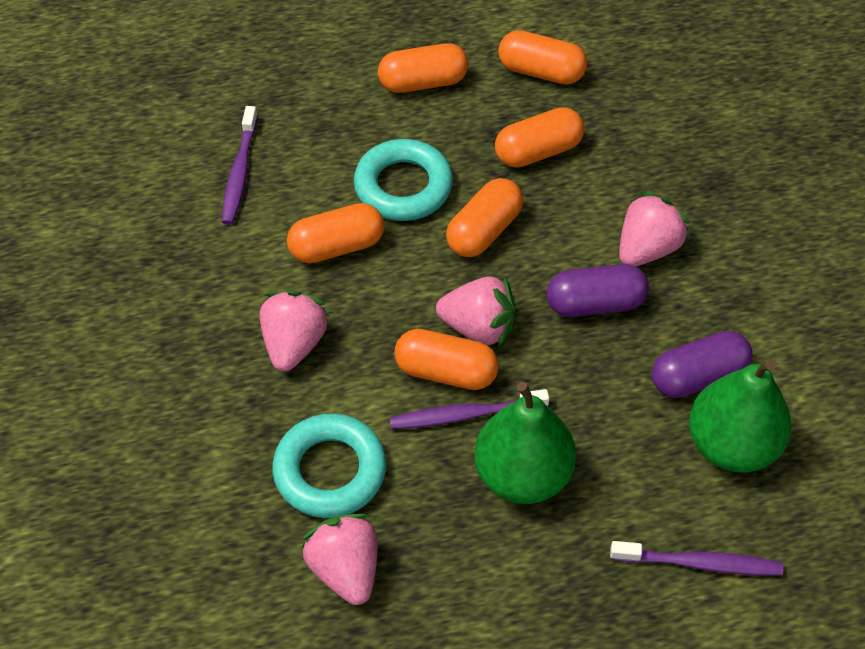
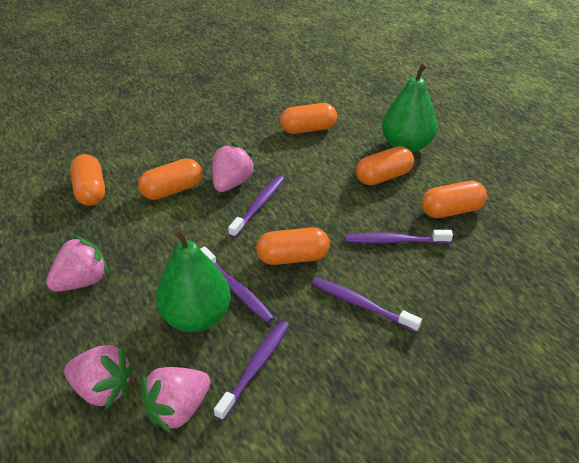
purple capsule: 2 -> 0
purple toothbrush: 3 -> 5
turquoise ring: 2 -> 0

